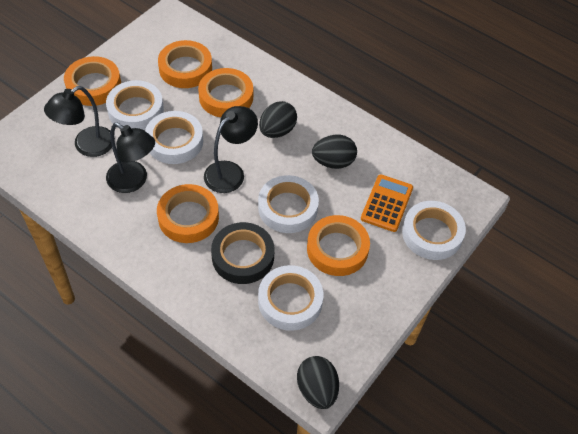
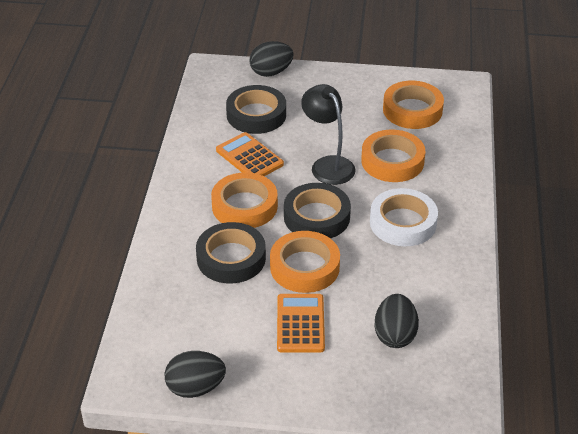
black lamp: 3 -> 1
black tape: 1 -> 3
orange calculator: 1 -> 2
orange tape: 5 -> 4
white tape: 5 -> 1

